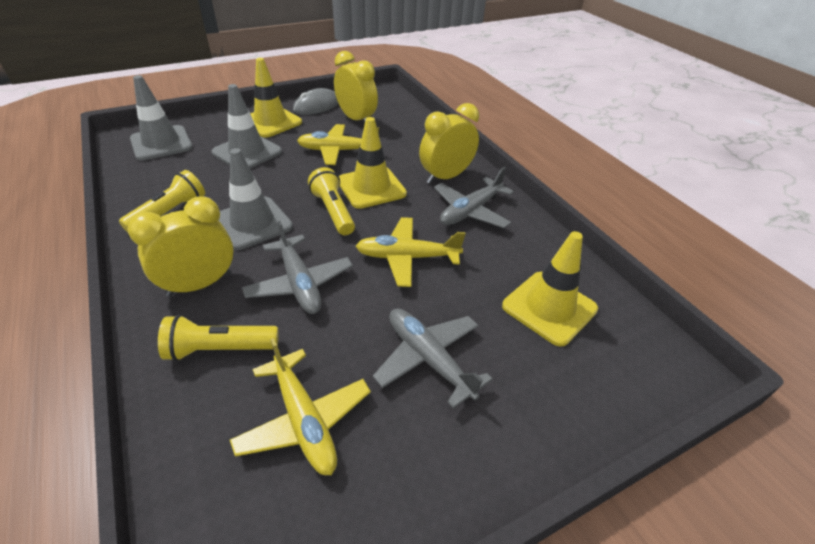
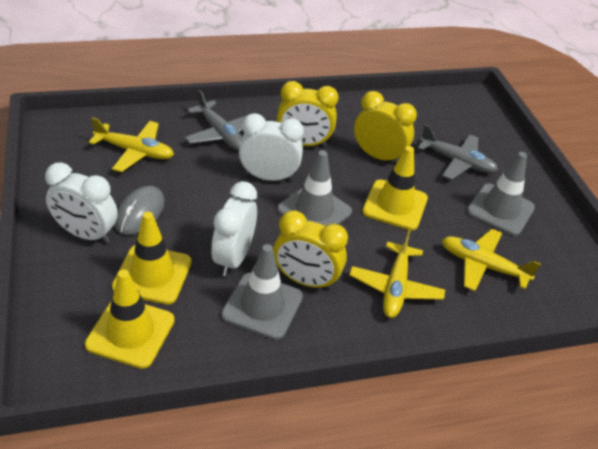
grey plane: 3 -> 2
white clock: 0 -> 3
yellow flashlight: 3 -> 0

